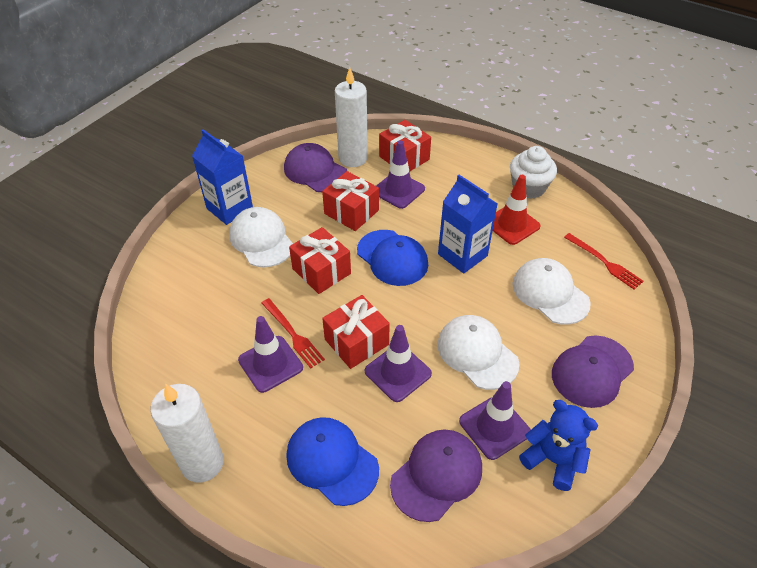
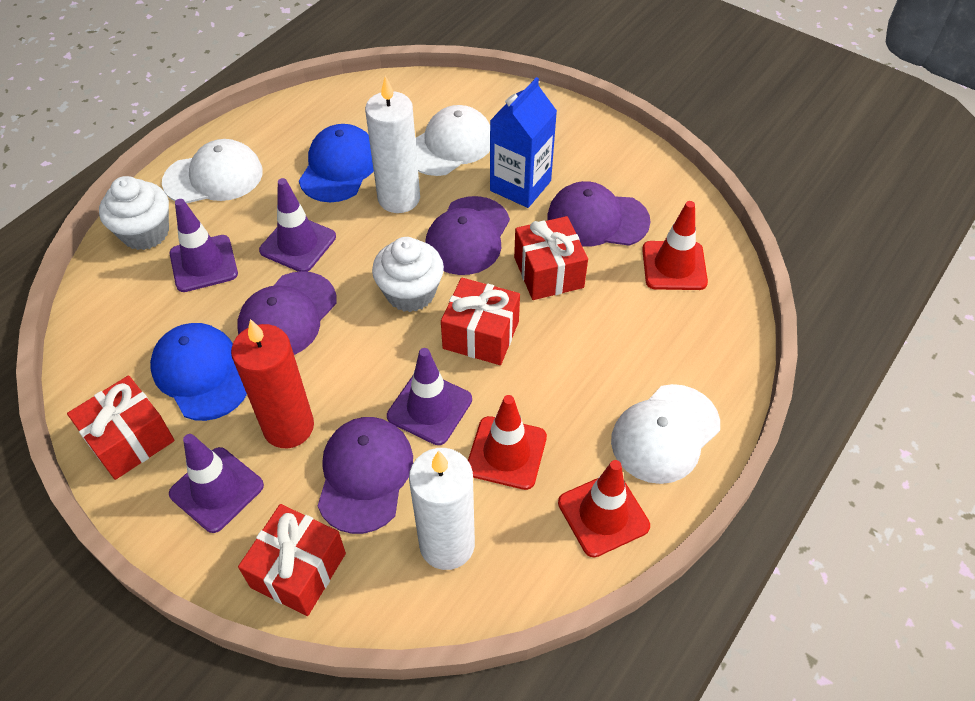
blue carton: 2 -> 1
blue teddy bear: 1 -> 0
purple cap: 3 -> 4
red candle: 0 -> 1
red fork: 2 -> 0
red traffic cone: 1 -> 3
white cupcake: 1 -> 2

